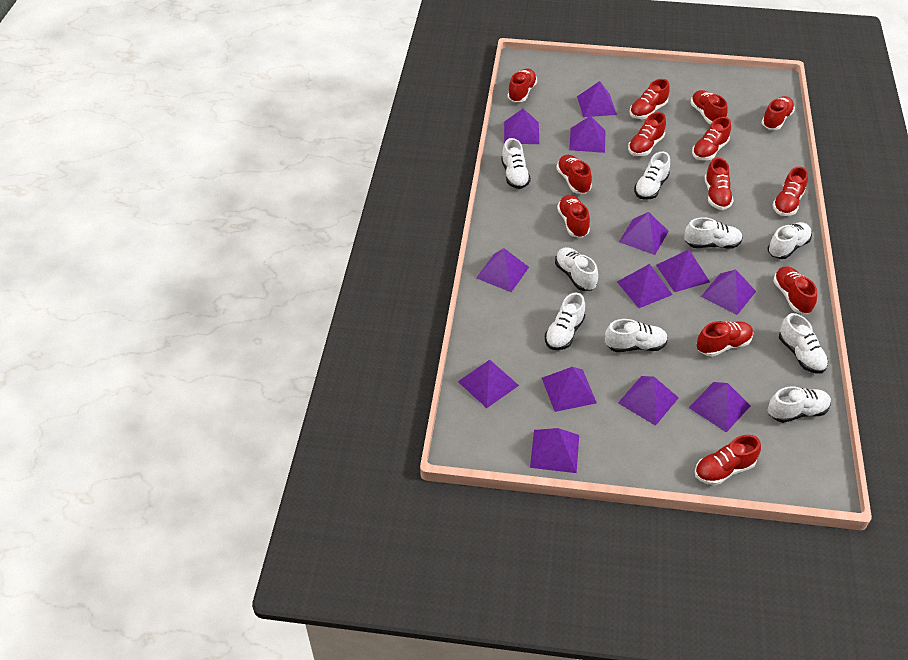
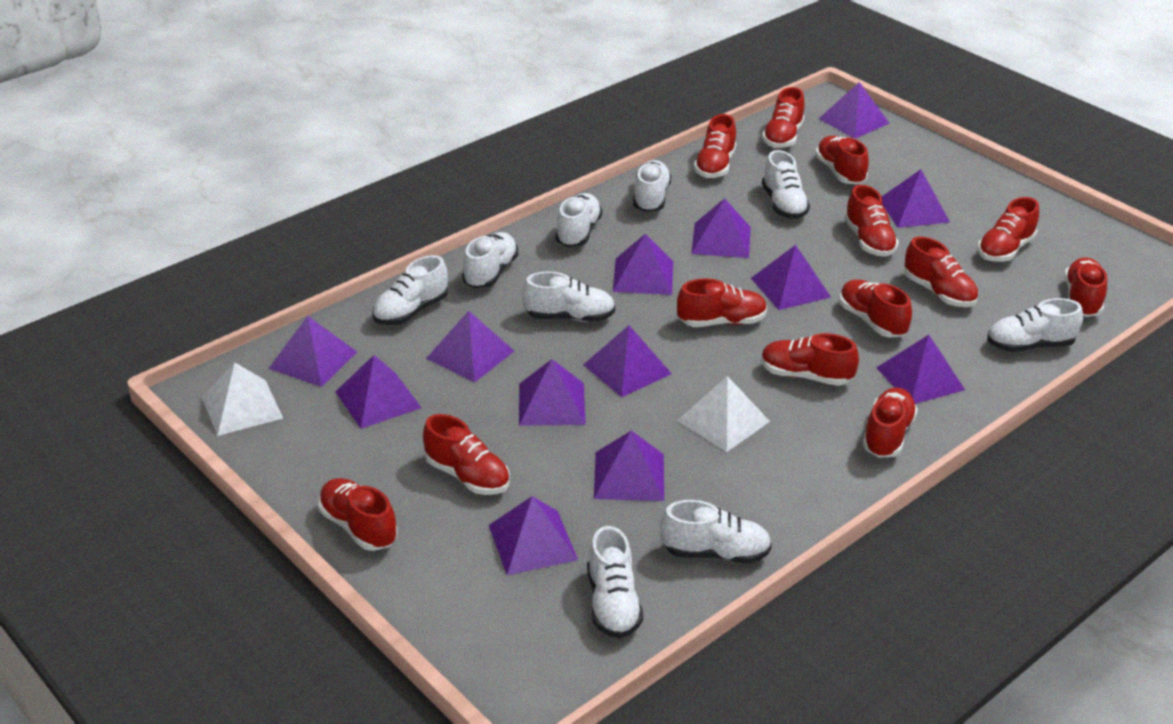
white pyramid: 0 -> 2

